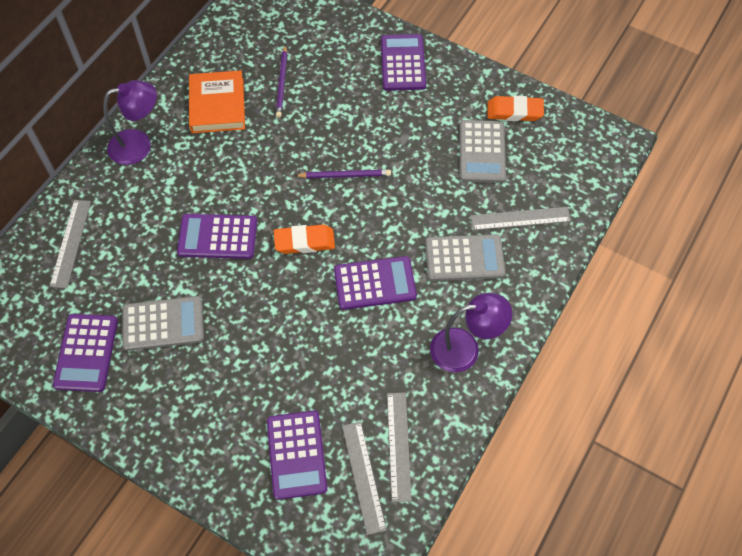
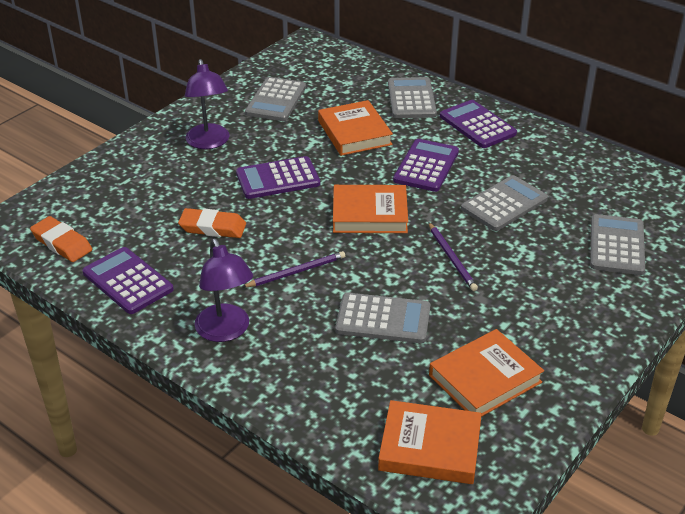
grey calculator: 3 -> 5
grey ruler: 4 -> 0
orange book: 1 -> 4
purple calculator: 5 -> 4

